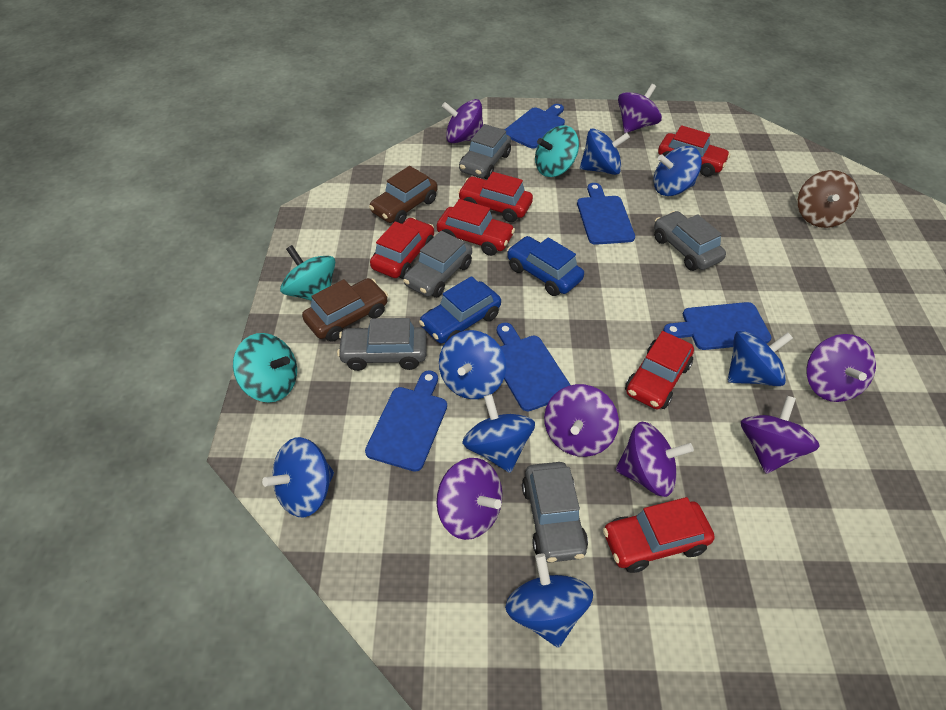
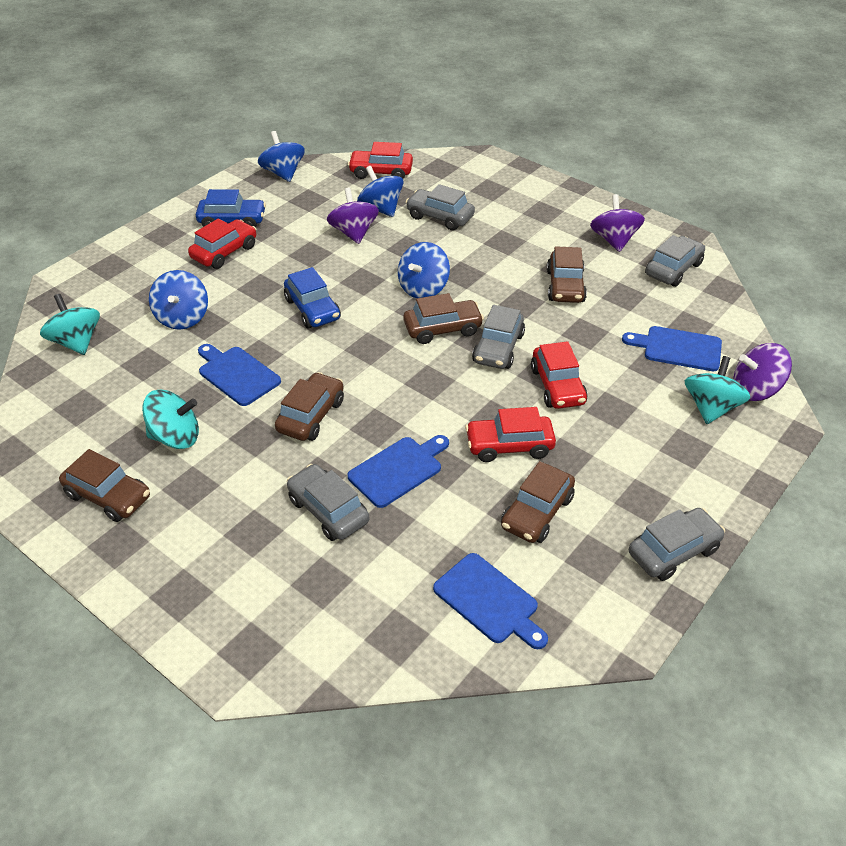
blue cutting board: 5 -> 4
blue spinning top: 7 -> 4
brown car: 2 -> 5
brown spinning top: 1 -> 0
purple spinning top: 7 -> 3
red car: 6 -> 4

